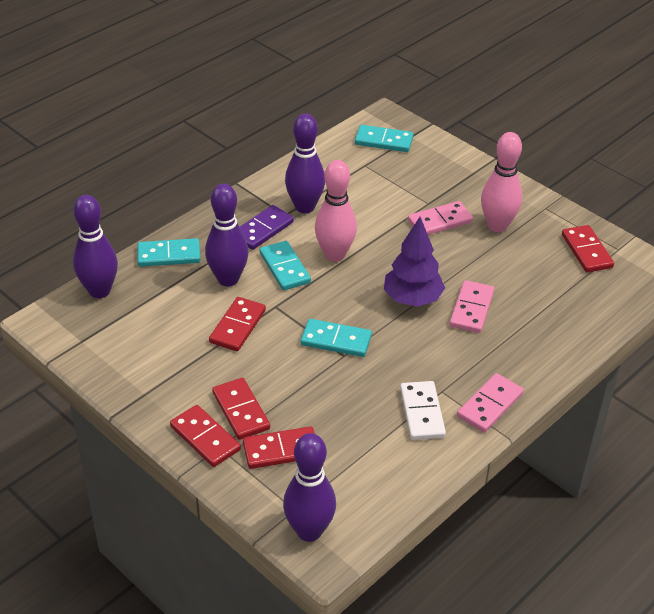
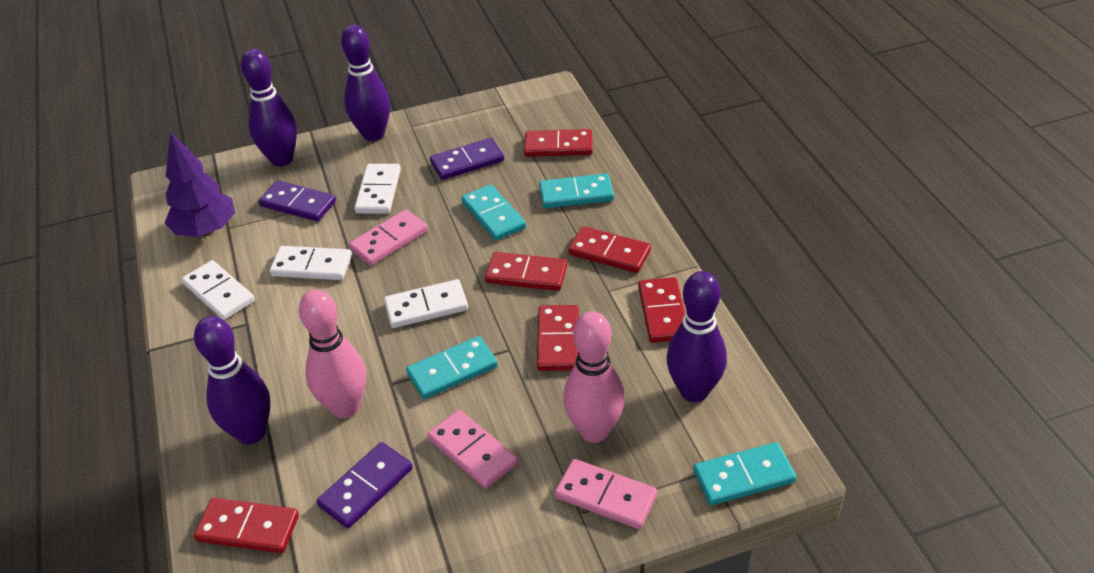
purple domino: 1 -> 3
red domino: 5 -> 6
white domino: 1 -> 4

